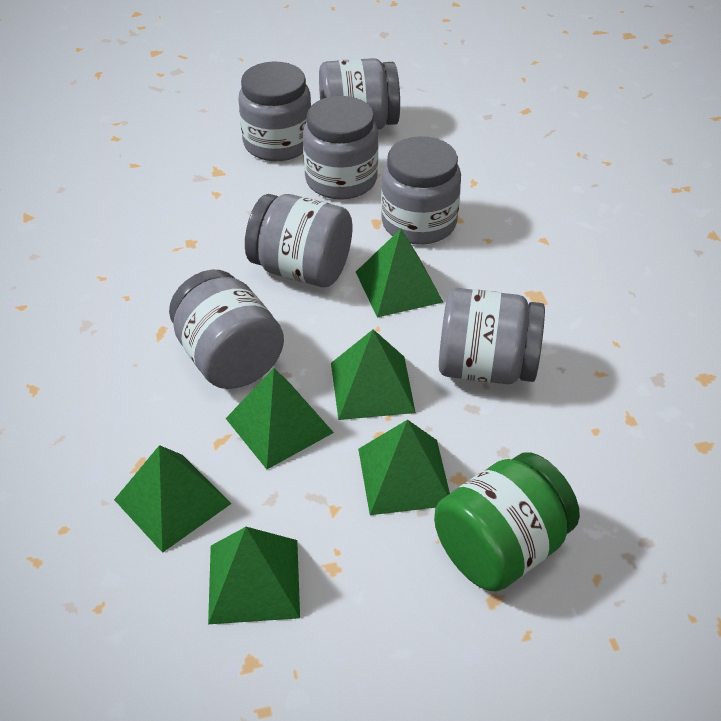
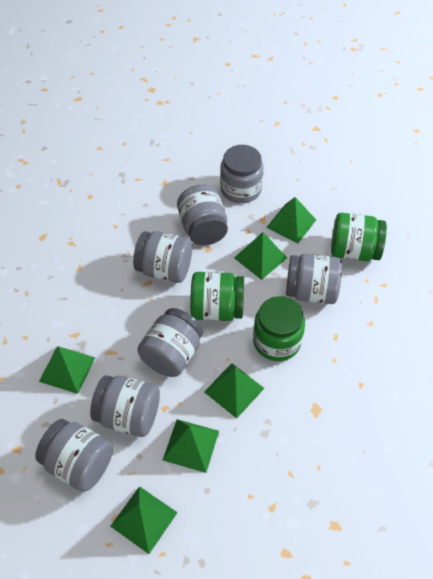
green jar: 1 -> 3

